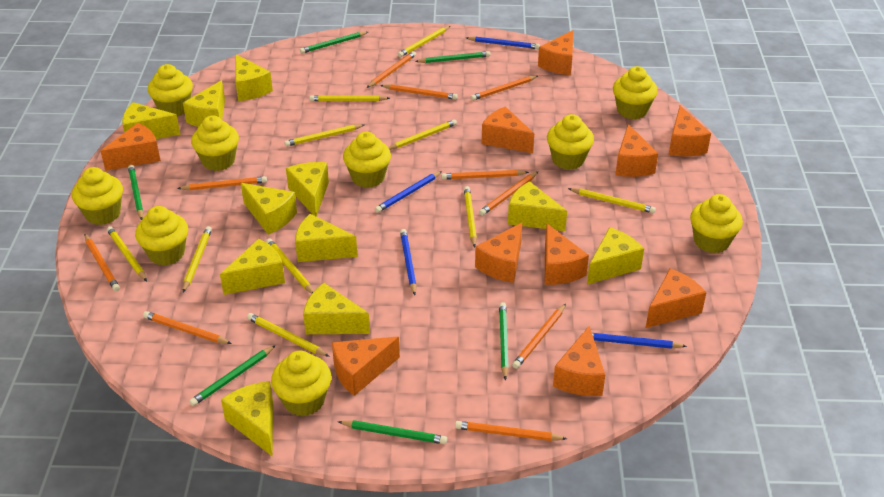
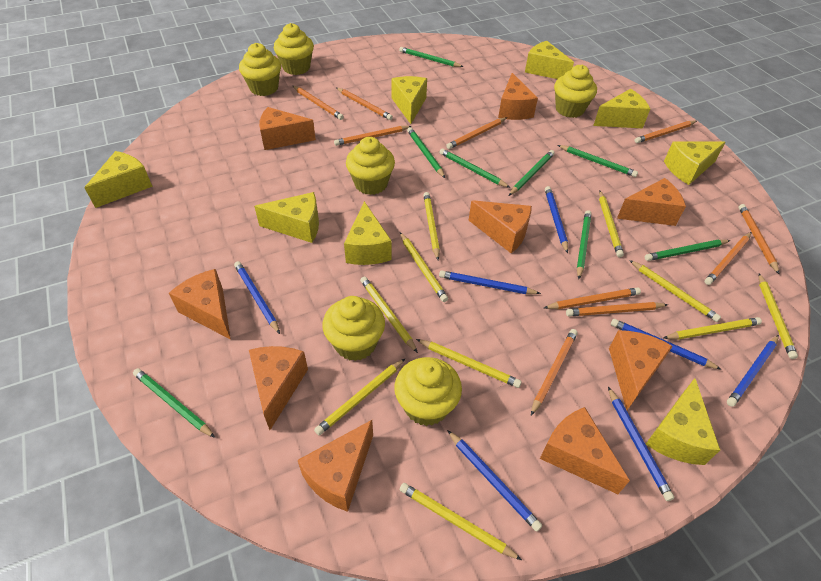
blue pencil: 4 -> 7
green pencil: 6 -> 8
orange cheese: 10 -> 9
yellow cheese: 11 -> 8
yellow cupcake: 9 -> 6

